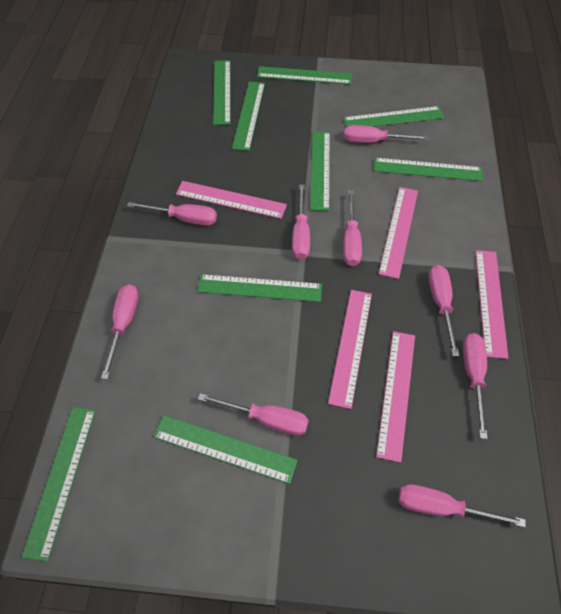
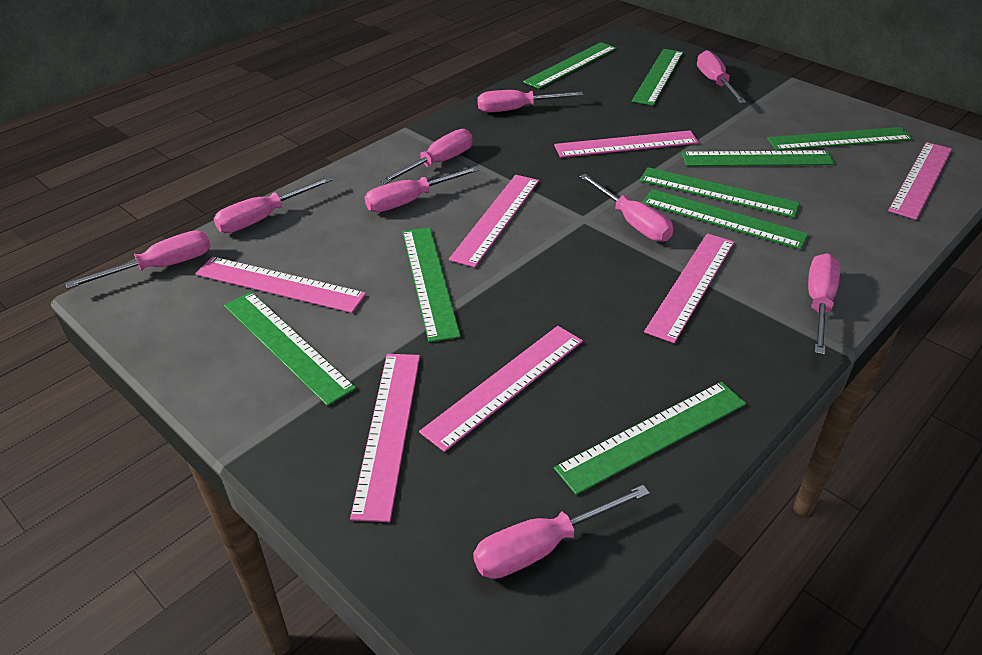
pink ruler: 5 -> 7

